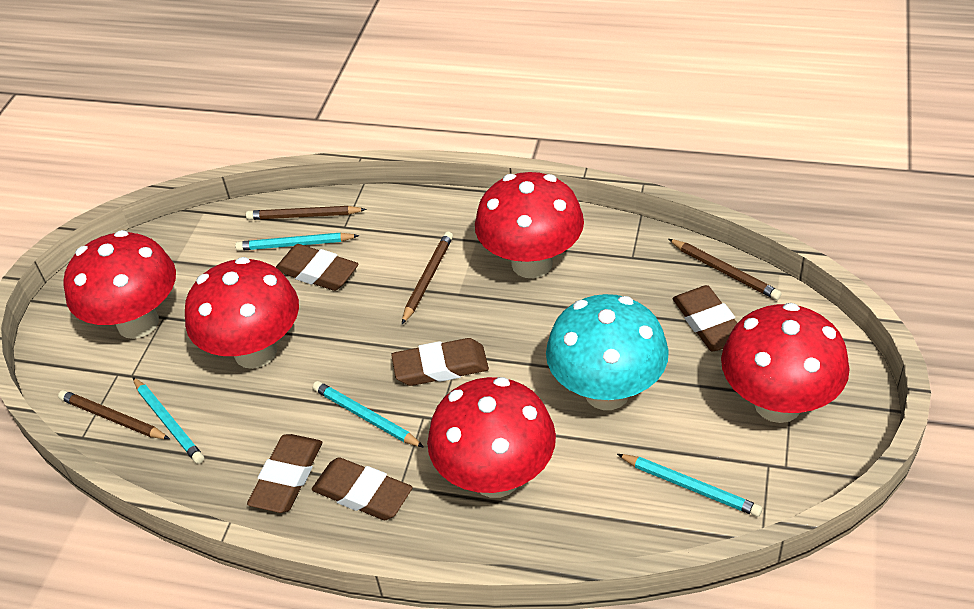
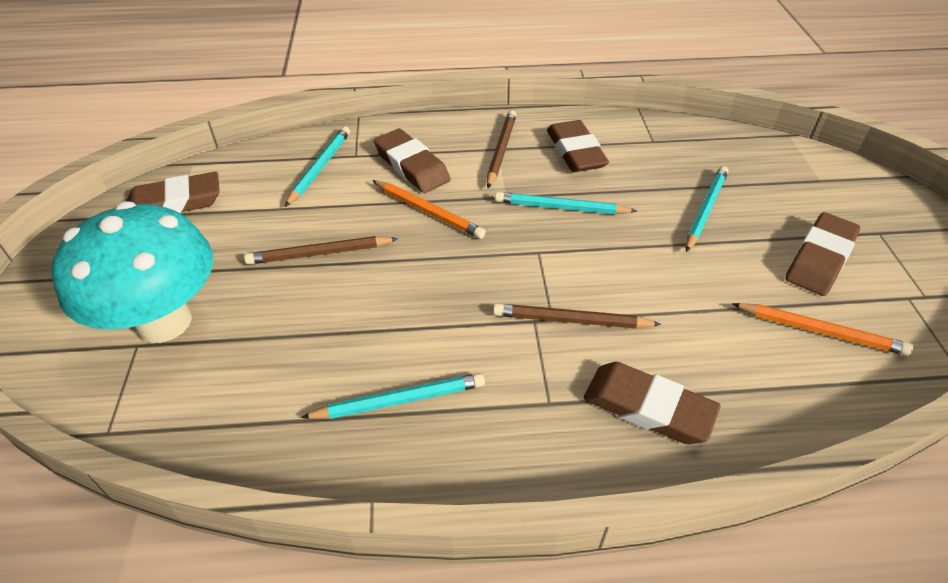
brown pencil: 4 -> 3
orange pencil: 0 -> 2
red mushroom: 5 -> 0

